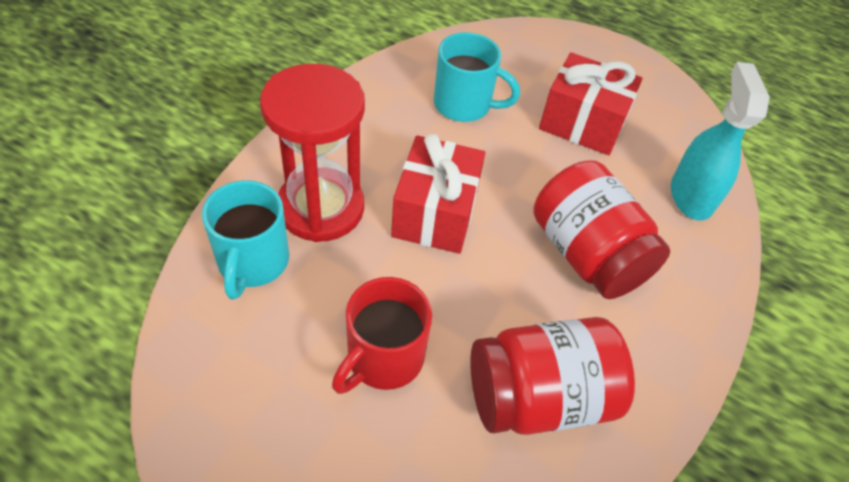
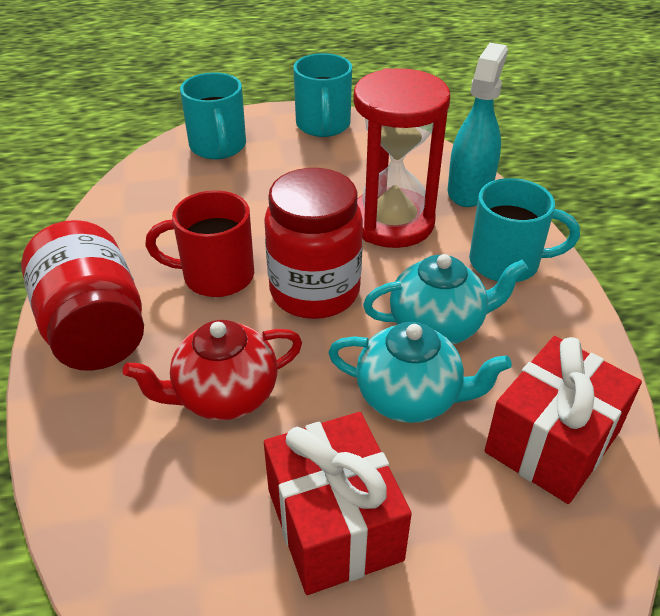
red teapot: 0 -> 1
turquoise mug: 2 -> 3
turquoise teapot: 0 -> 2

